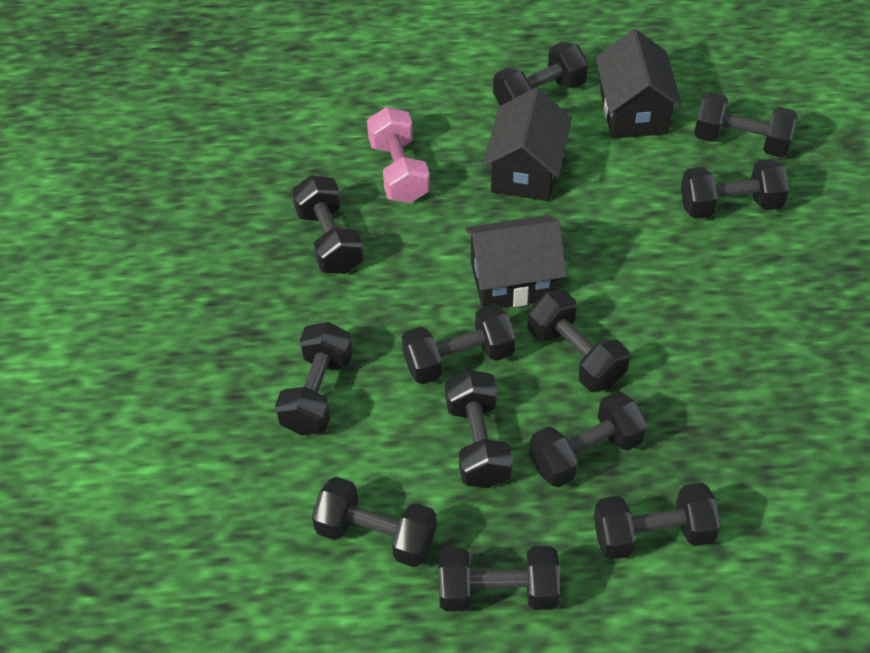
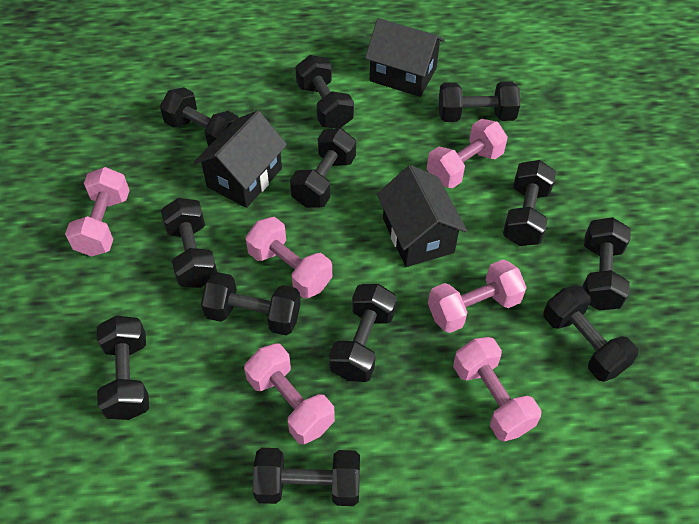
pink dumbbell: 1 -> 6

